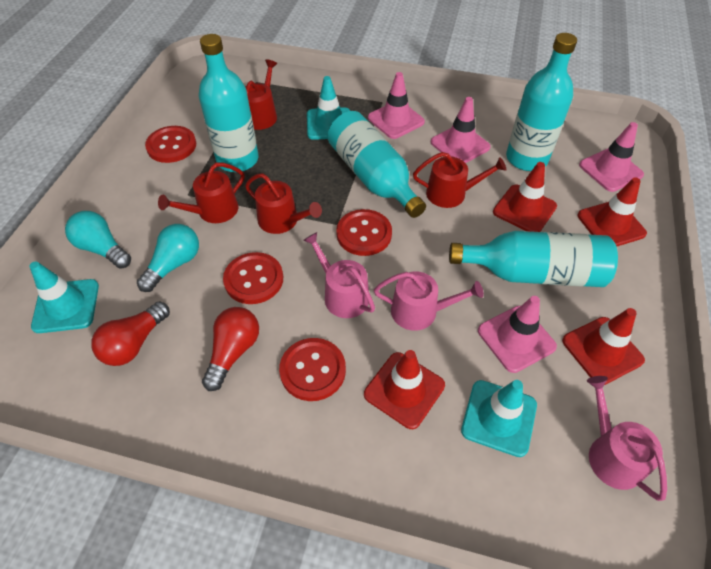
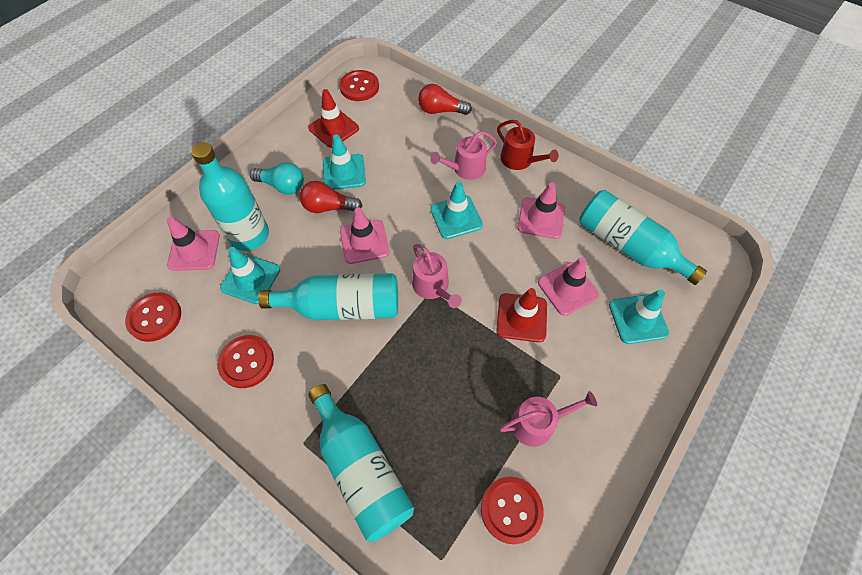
red traffic cone: 4 -> 2
red watering can: 4 -> 1
turquoise light bulb: 2 -> 1
turquoise traffic cone: 3 -> 4

